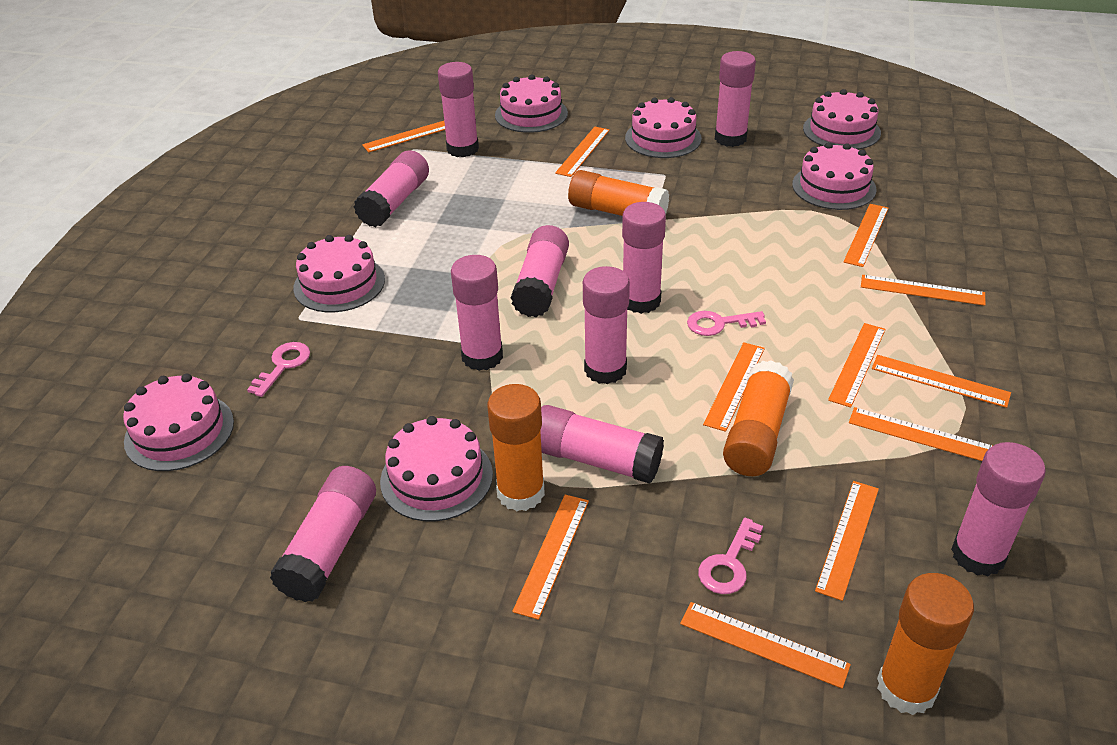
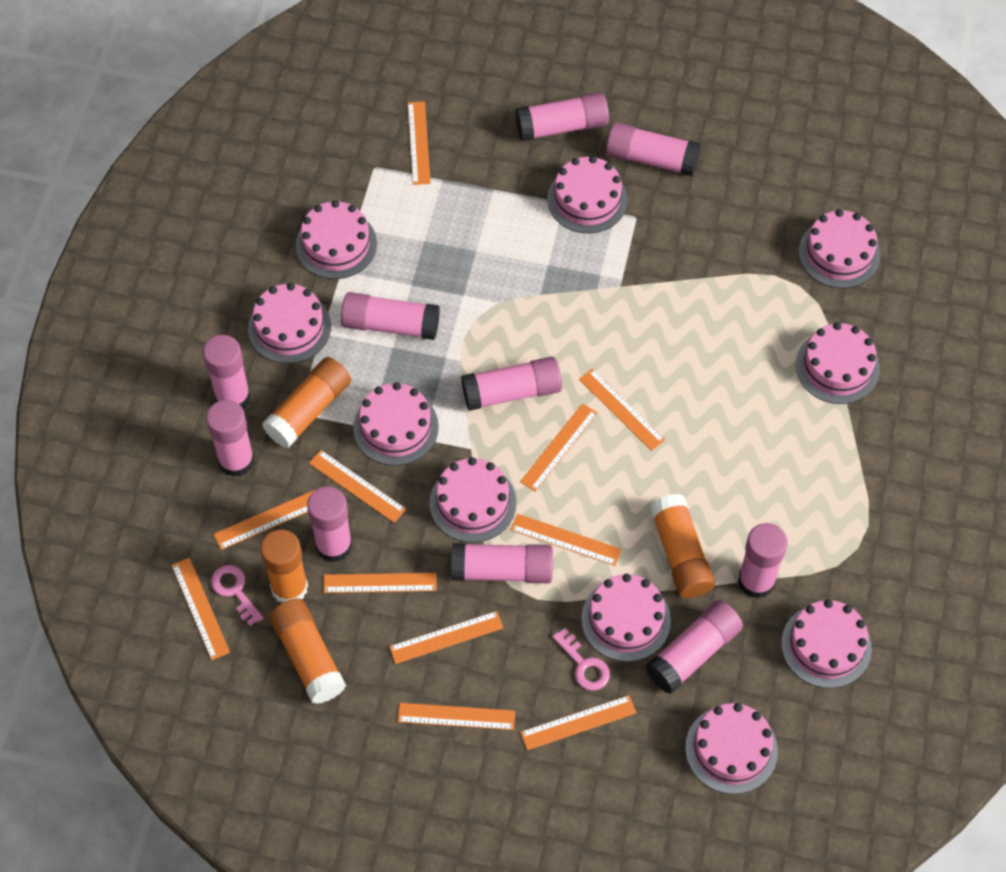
pink cake: 7 -> 10
pink key: 3 -> 2

